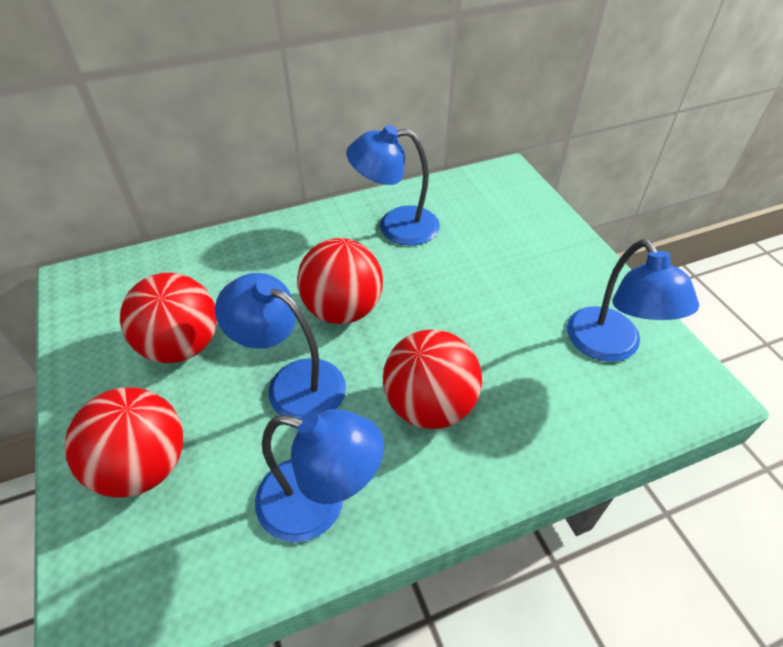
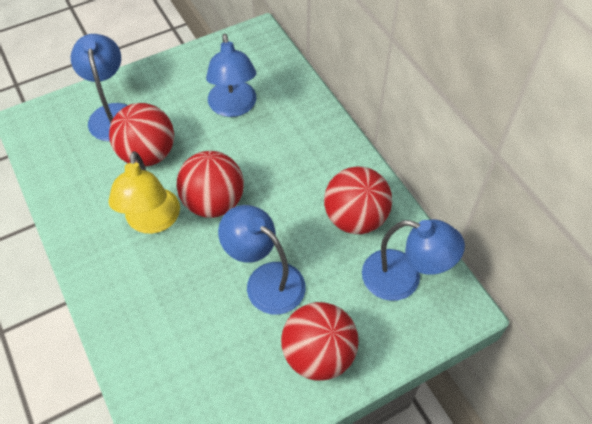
yellow lamp: 0 -> 1

